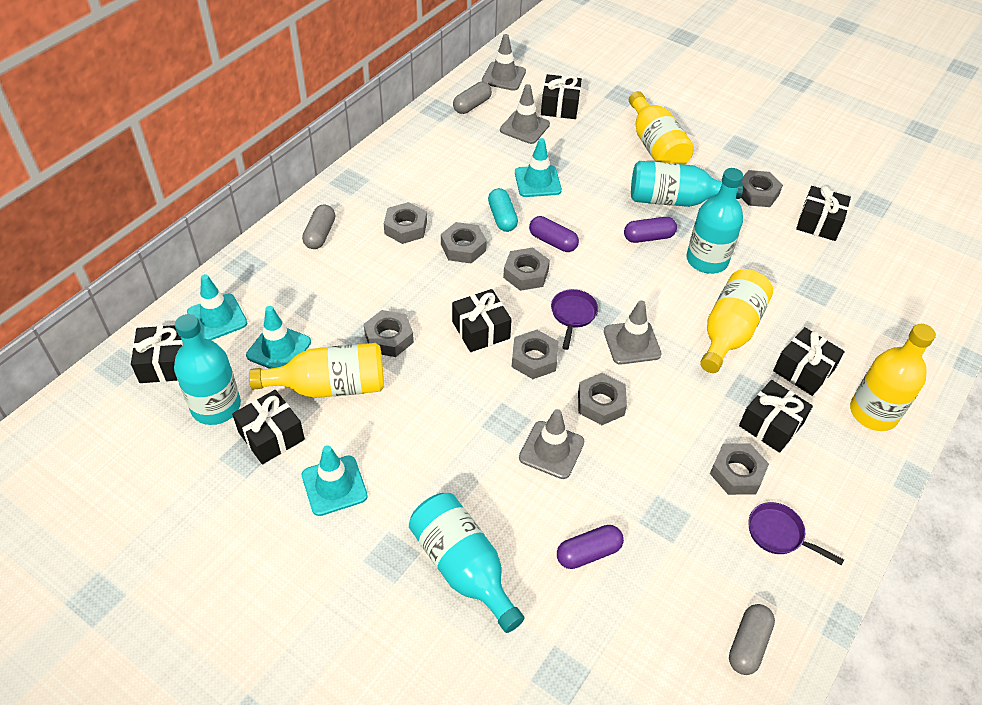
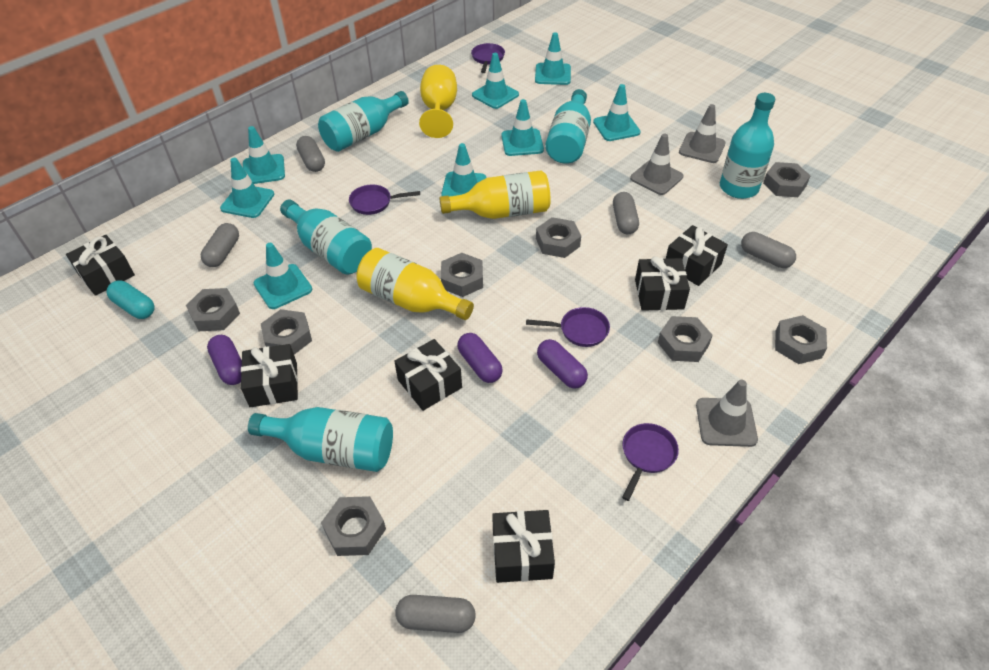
black gift: 7 -> 6
grey capsule: 3 -> 5
grey traffic cone: 4 -> 3
purple pan: 2 -> 4
turquoise bottle: 4 -> 5
turquoise traffic cone: 4 -> 8
yellow bottle: 4 -> 2
yellow goblet: 0 -> 1

